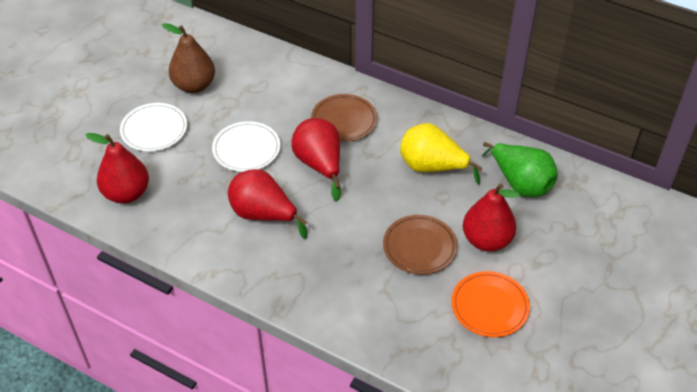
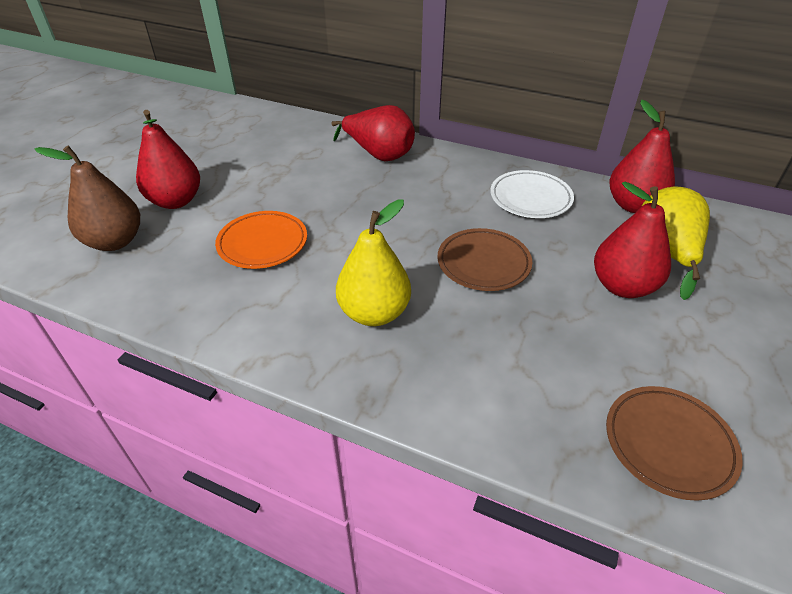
green pear: 1 -> 0
white plate: 2 -> 1
yellow pear: 1 -> 2

